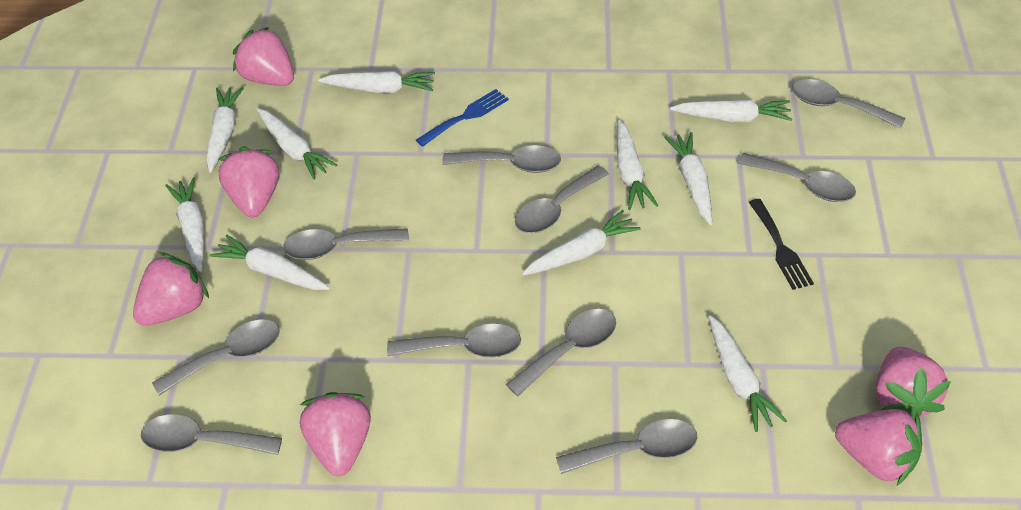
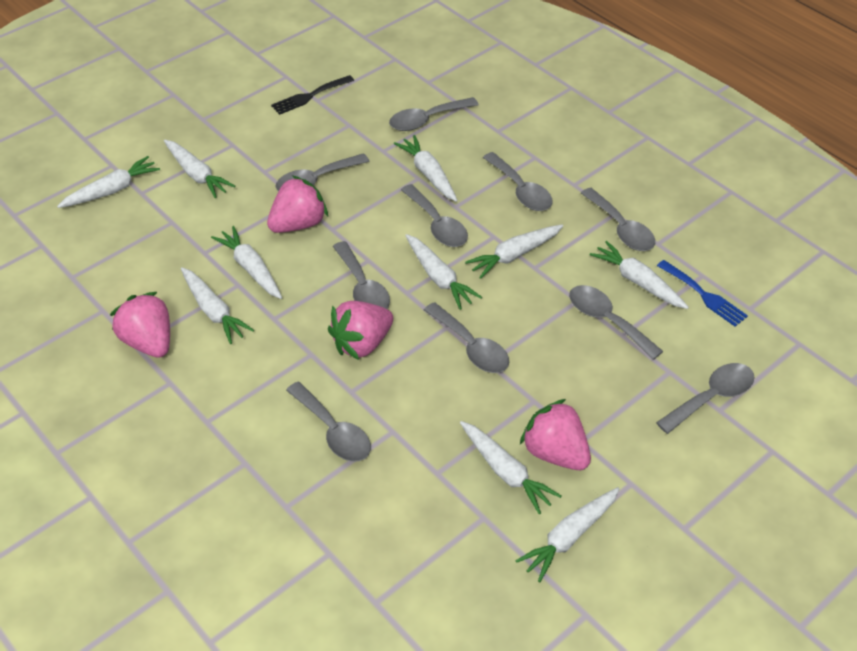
pink strawberry: 6 -> 4

